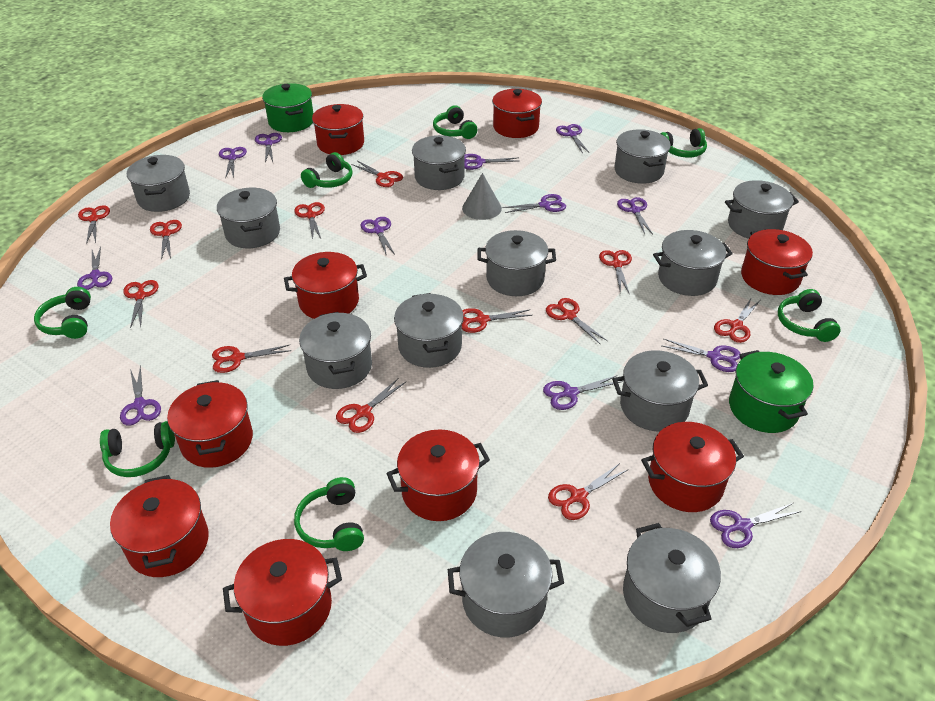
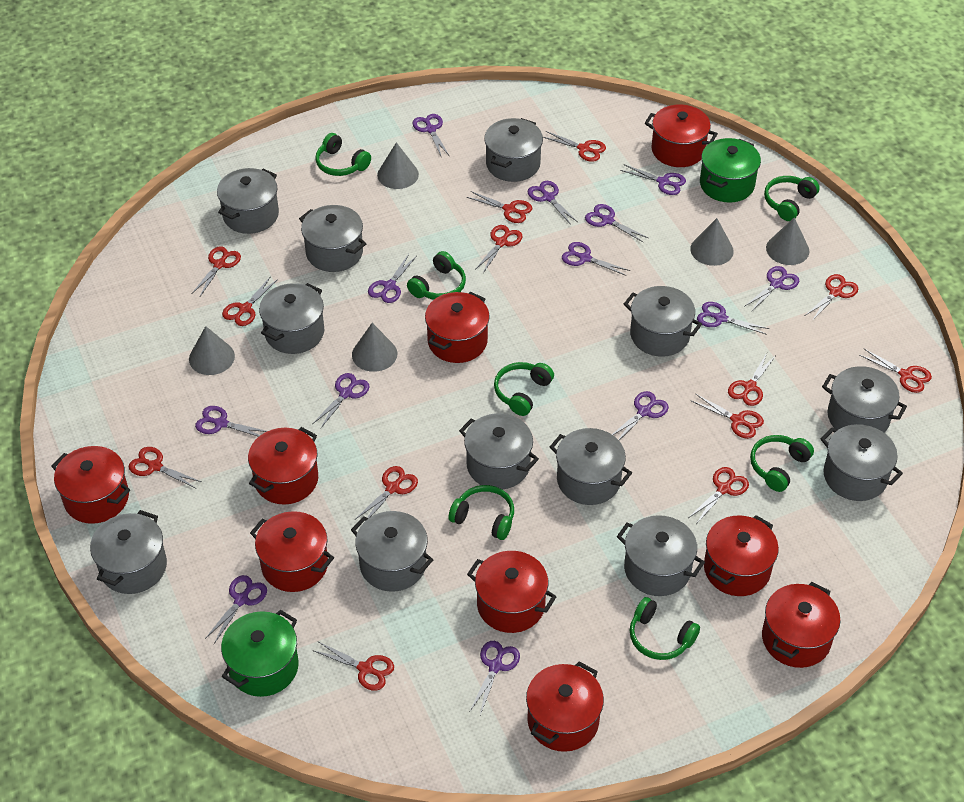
grey cone: 1 -> 5
purple scissors: 12 -> 13
red scissors: 12 -> 13

